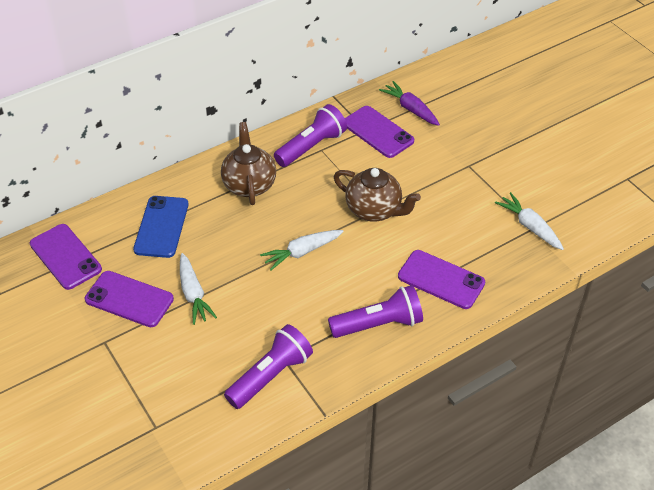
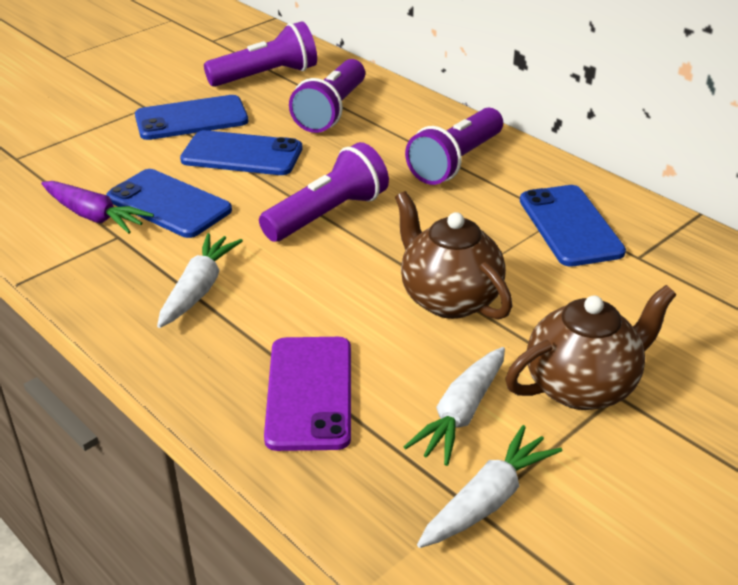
blue phone: 1 -> 4
purple flashlight: 3 -> 4
purple phone: 4 -> 1

